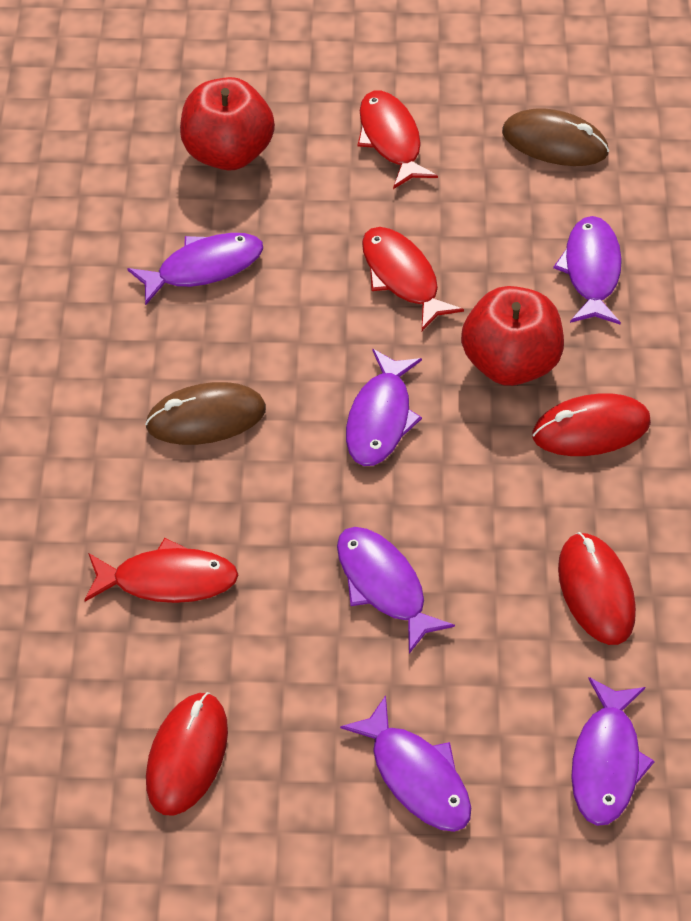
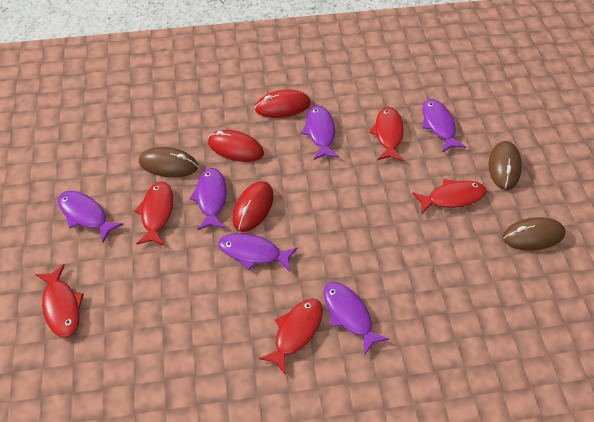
brown mouse: 2 -> 3
red apple: 2 -> 0
red fish: 3 -> 5

